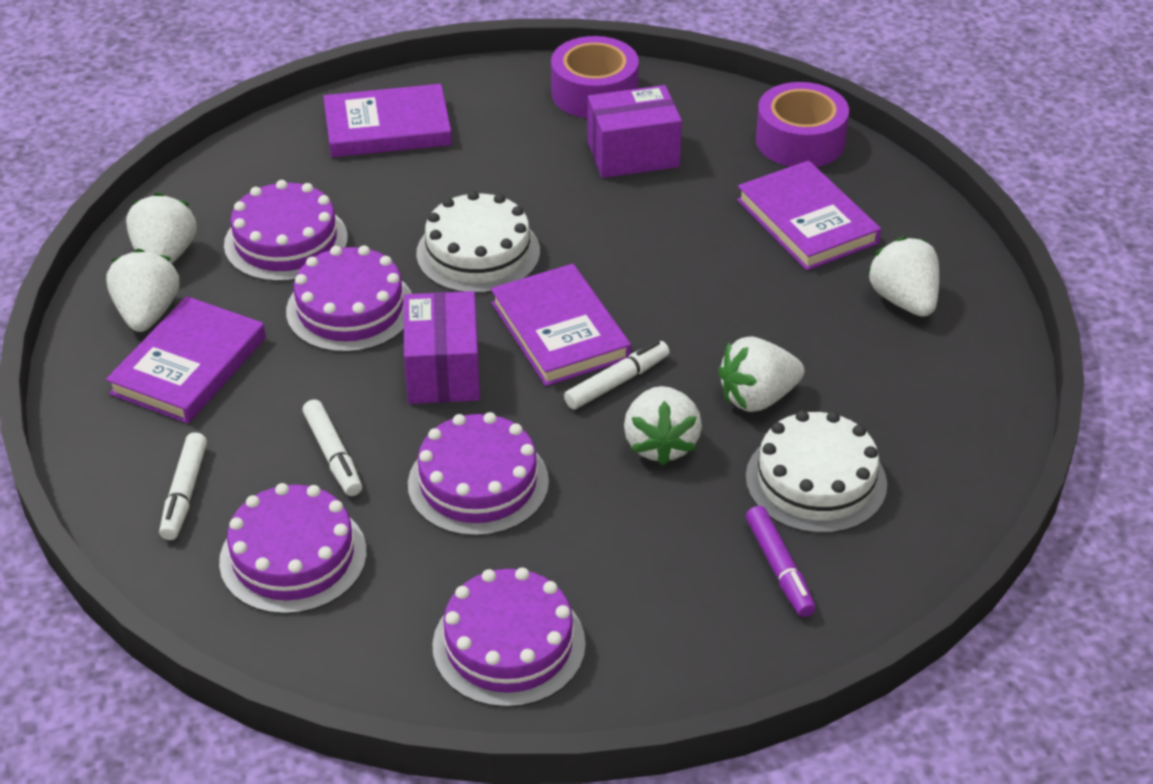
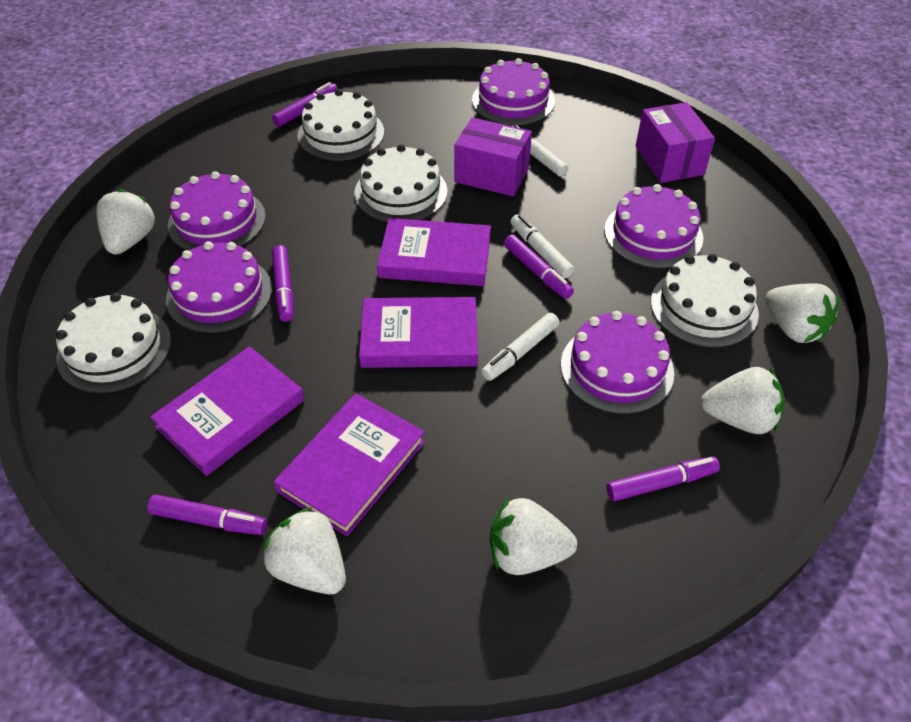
purple marker: 1 -> 5
purple tape: 2 -> 0
white cake: 2 -> 4

